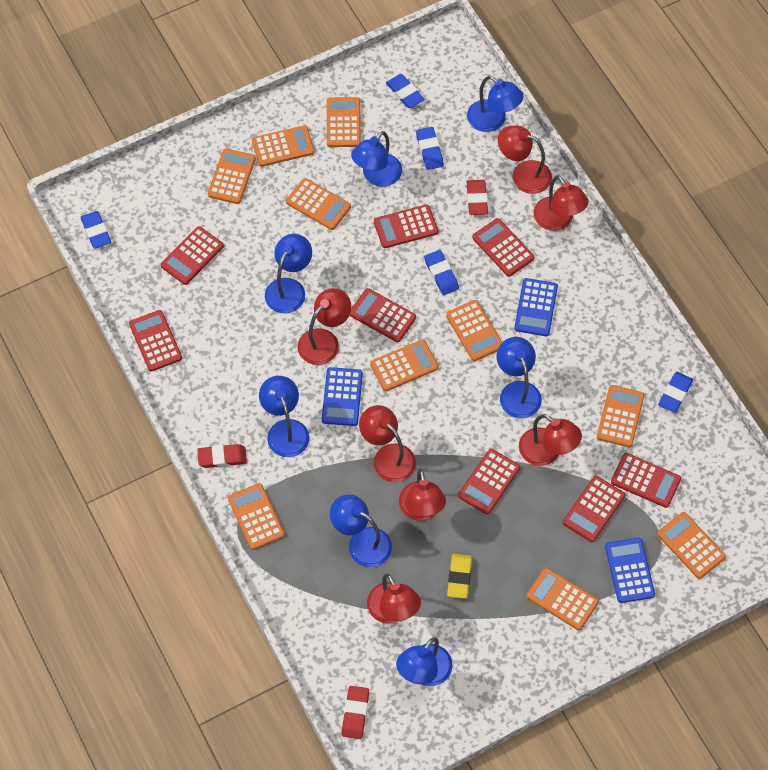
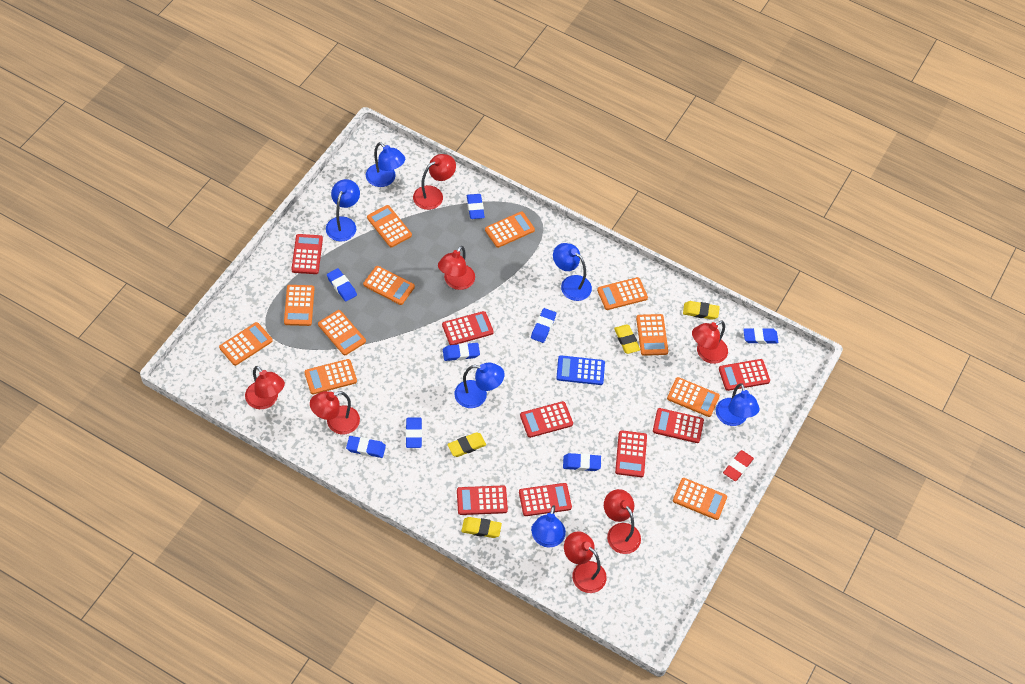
blue calculator: 3 -> 1
blue eraser: 5 -> 8
blue lamp: 7 -> 6
orange calculator: 10 -> 11
red eraser: 3 -> 1
yellow eraser: 1 -> 4

